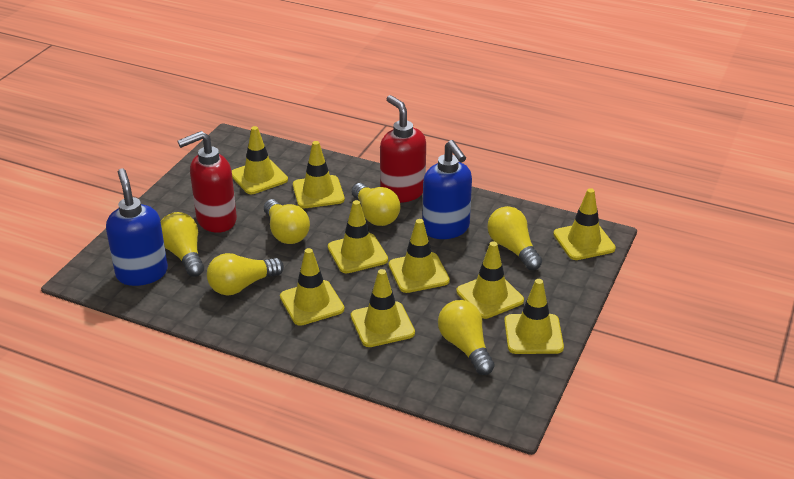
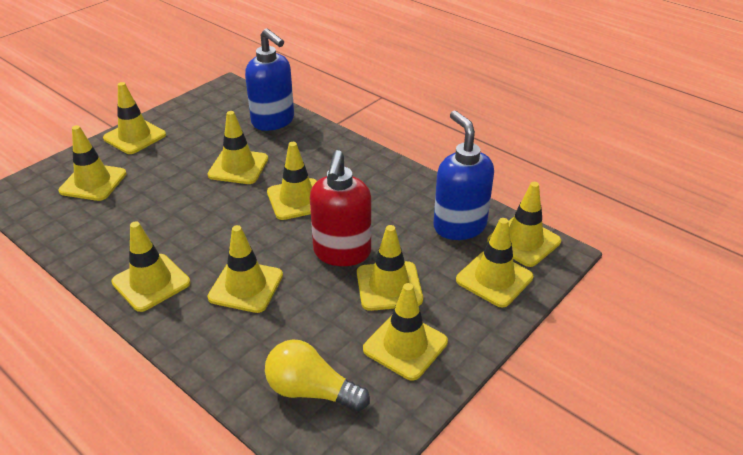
red soap dispenser: 2 -> 1
yellow light bulb: 6 -> 1
yellow traffic cone: 9 -> 10

